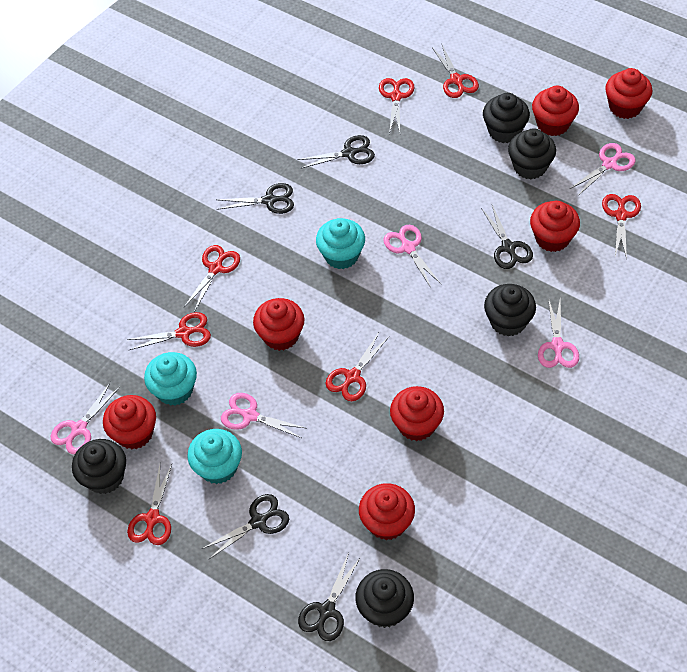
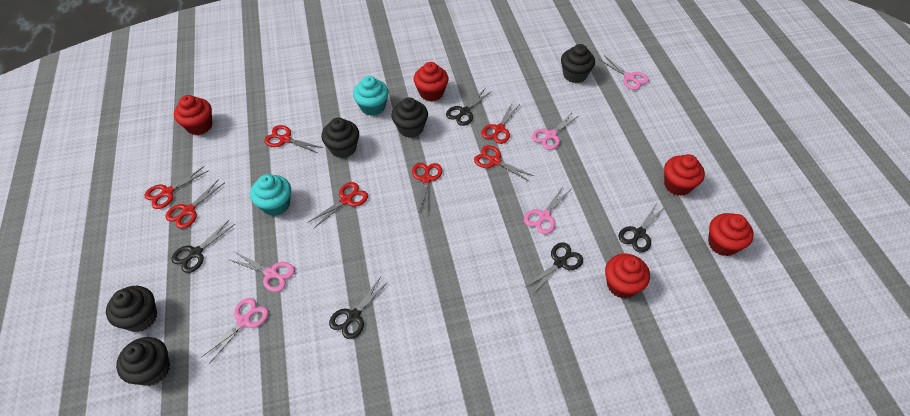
red cupcake: 7 -> 5
turquoise cupcake: 3 -> 2

